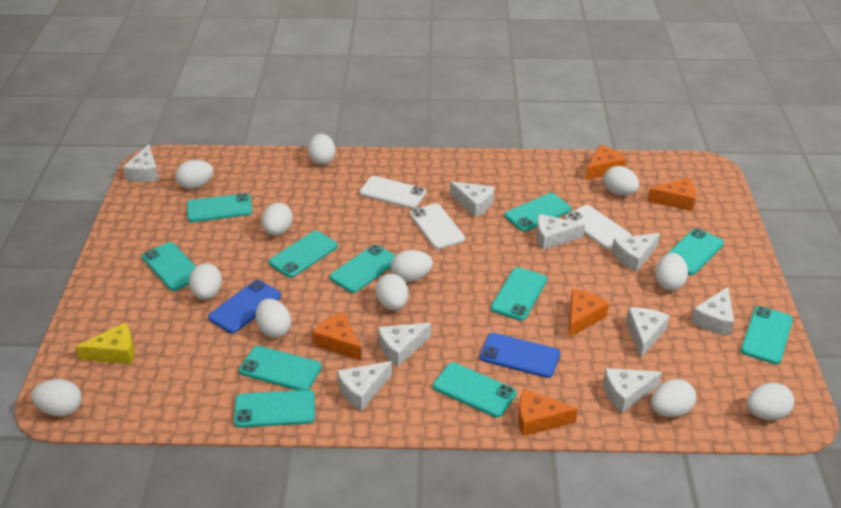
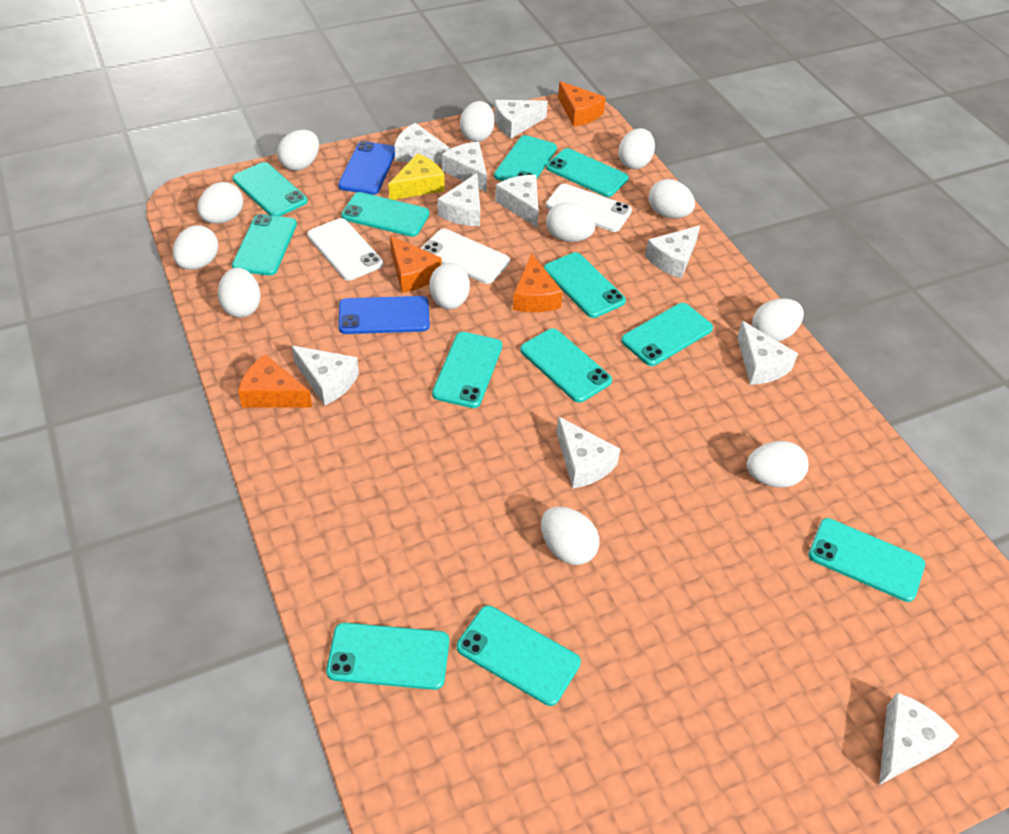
orange cheese: 5 -> 4
turquoise phone: 11 -> 12
white cheese: 9 -> 10

